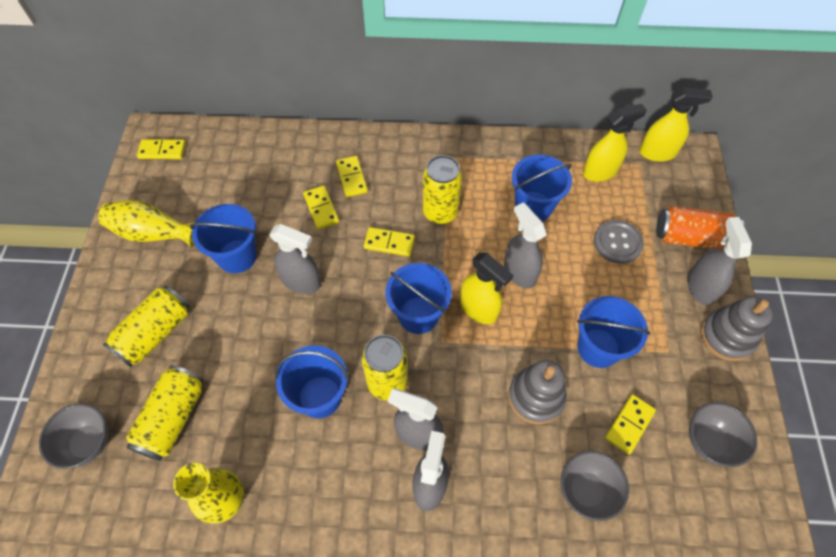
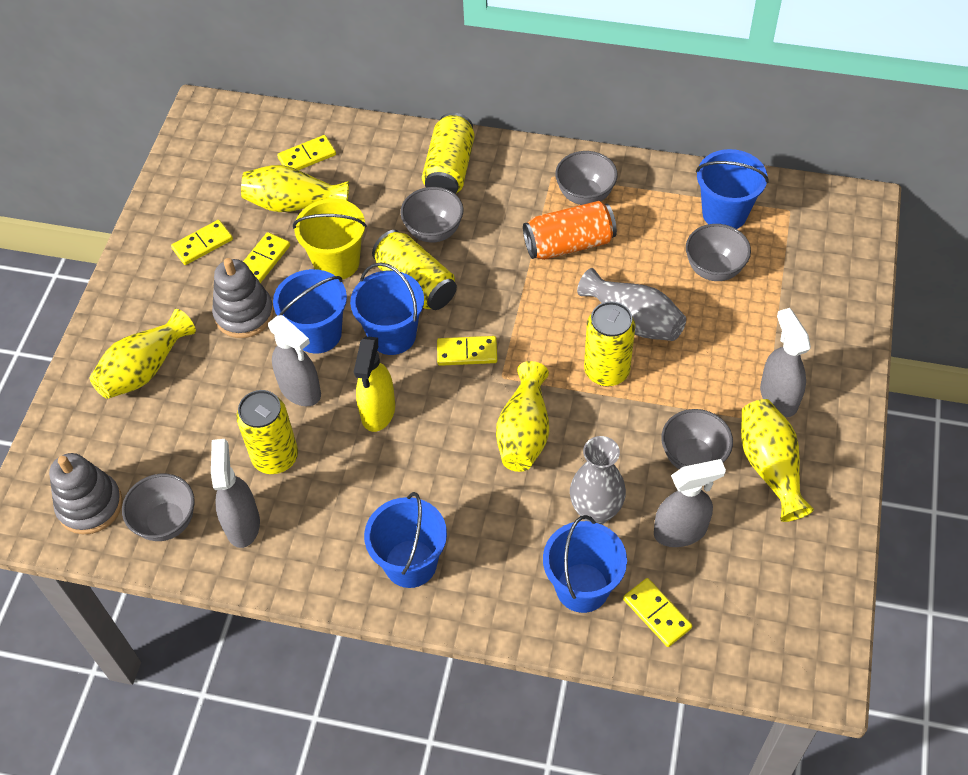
grey bowl: 3 -> 5
grey button: 1 -> 0
grey spray bottle: 5 -> 4
grey vase: 0 -> 2
yellow bucket: 0 -> 1
yellow spray bottle: 3 -> 1
yellow vase: 2 -> 4

